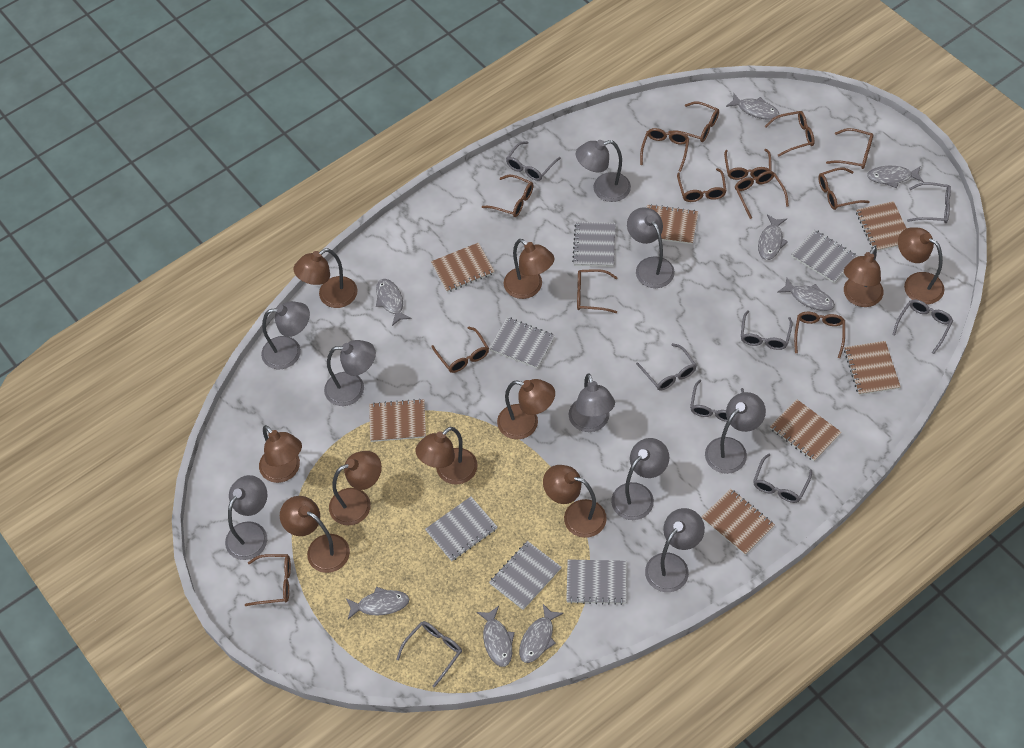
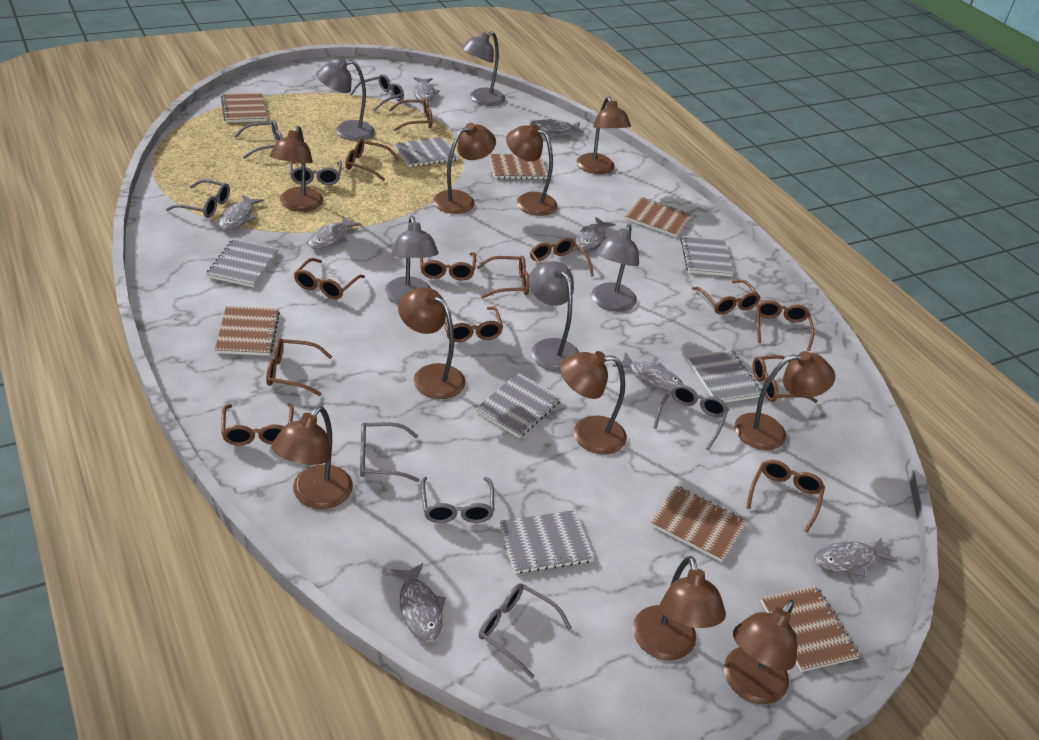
brown notebook: 7 -> 6
grey lamp: 9 -> 5

